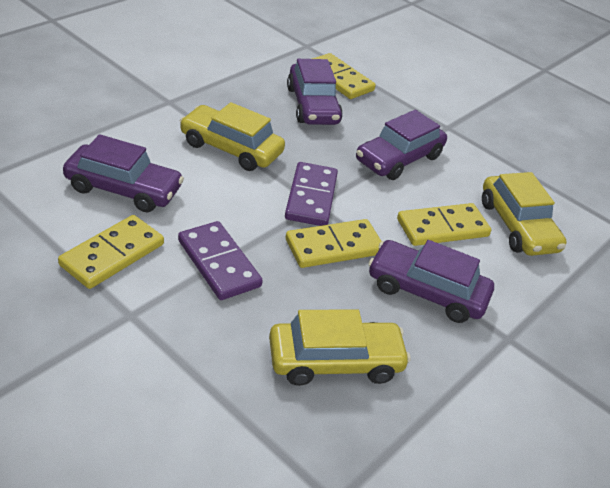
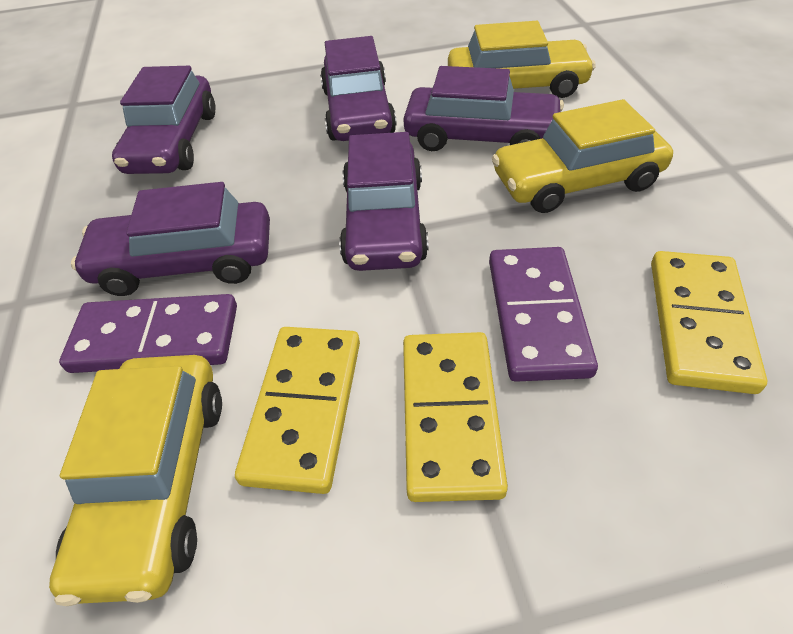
purple car: 4 -> 5
yellow domino: 4 -> 3

